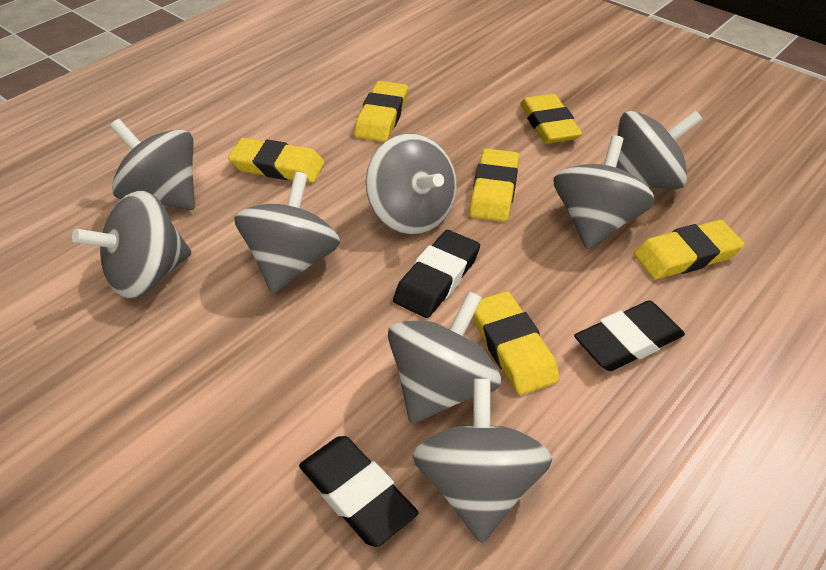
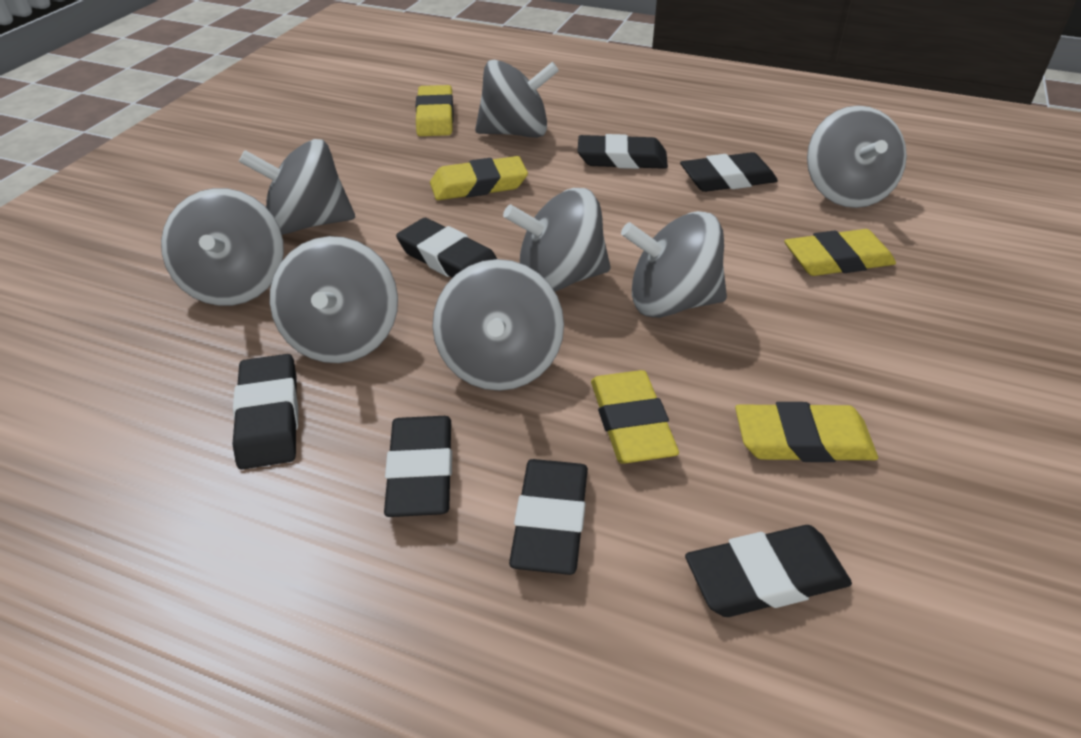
black eraser: 3 -> 7
yellow eraser: 6 -> 5

